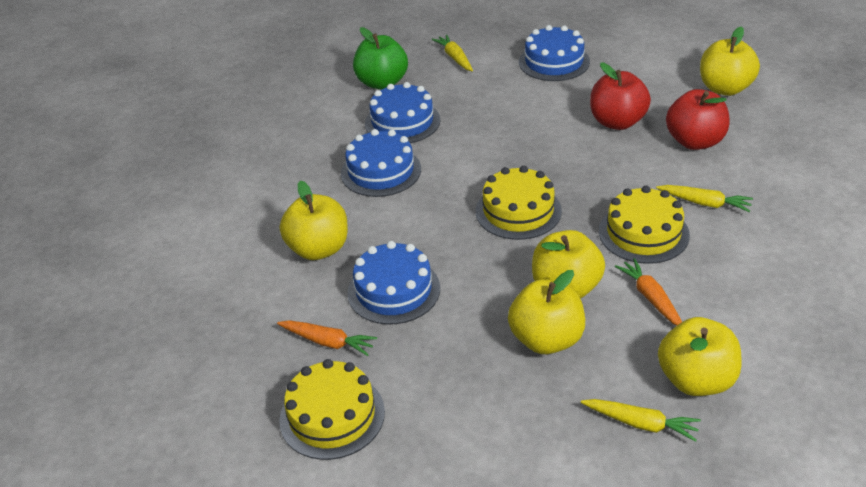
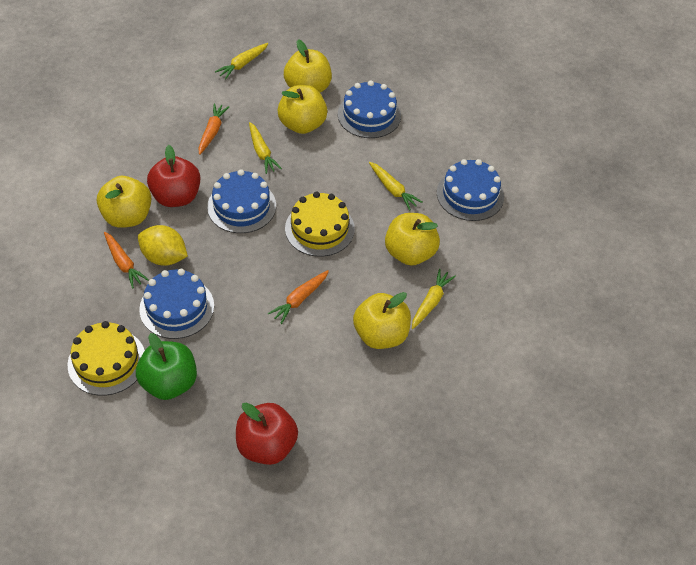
orange carrot: 2 -> 3
yellow cake: 3 -> 2
yellow carrot: 3 -> 4
yellow lemon: 0 -> 1

